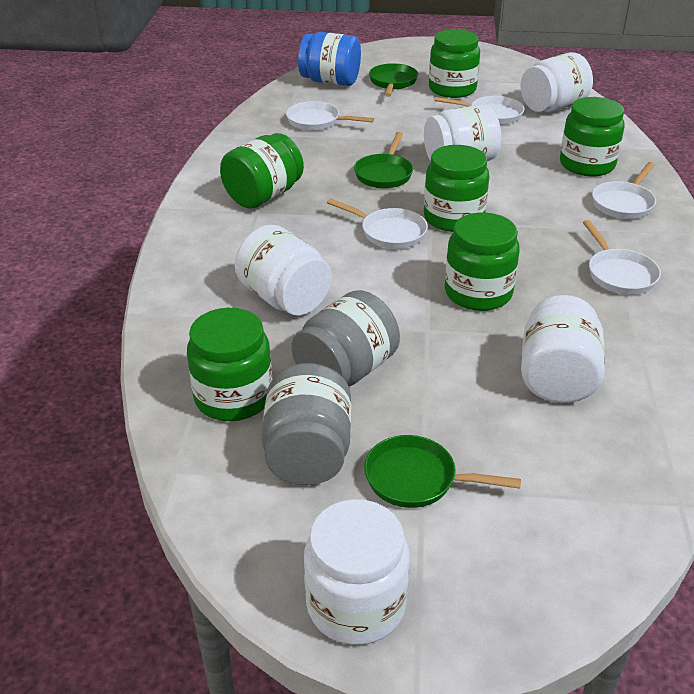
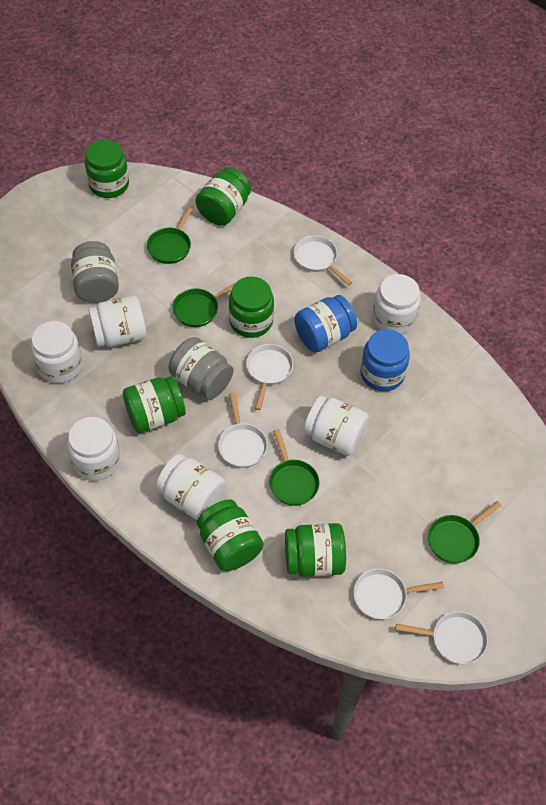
blue jar: 1 -> 2
green pan: 3 -> 4
white jar: 5 -> 6

